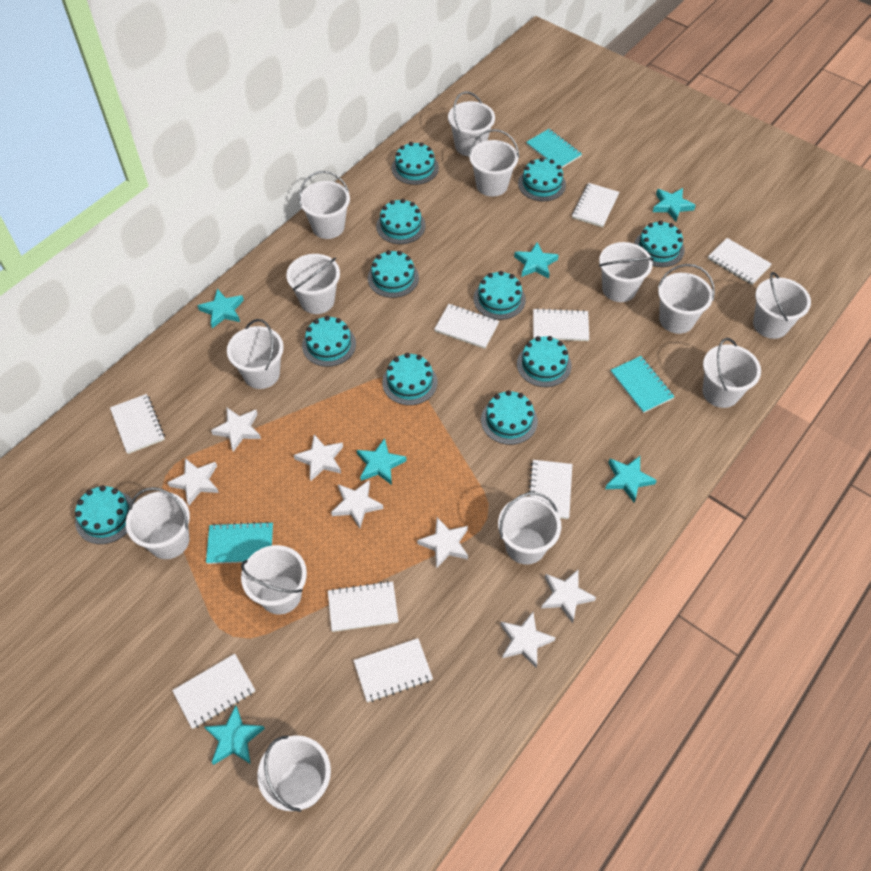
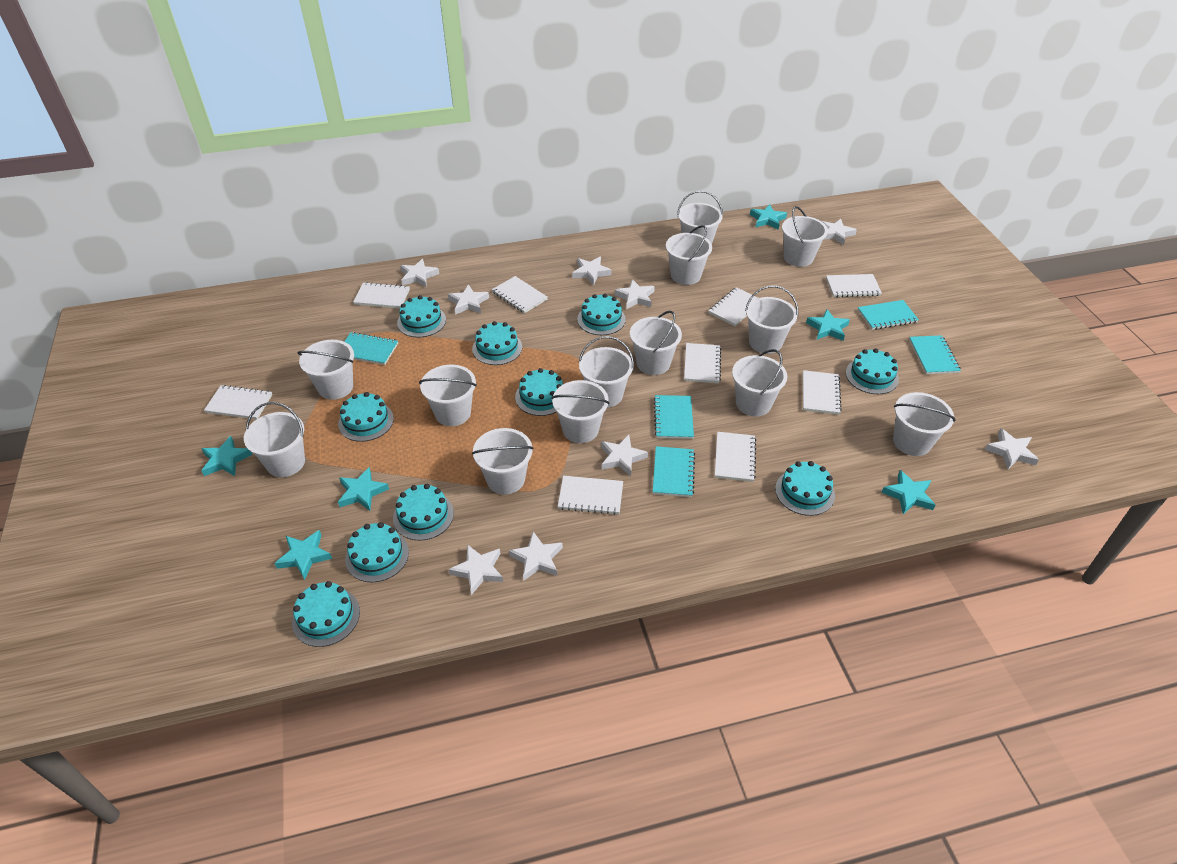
turquoise cake: 11 -> 10
turquoise notebook: 3 -> 5
white star: 7 -> 9

